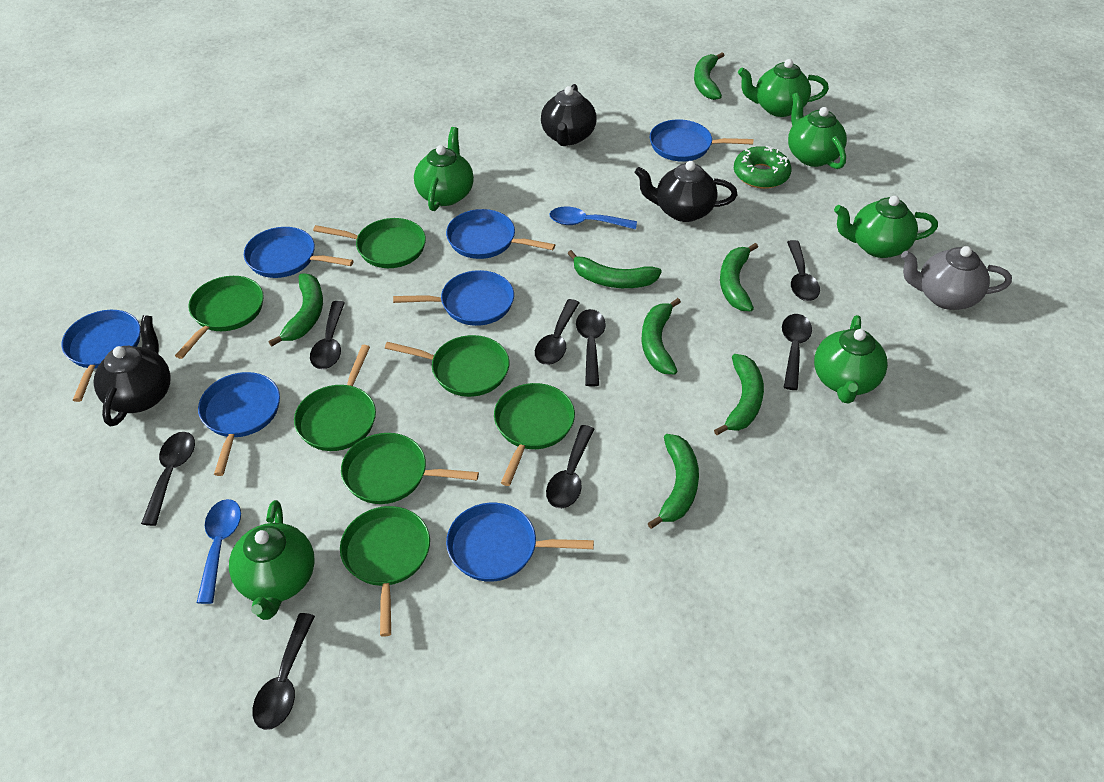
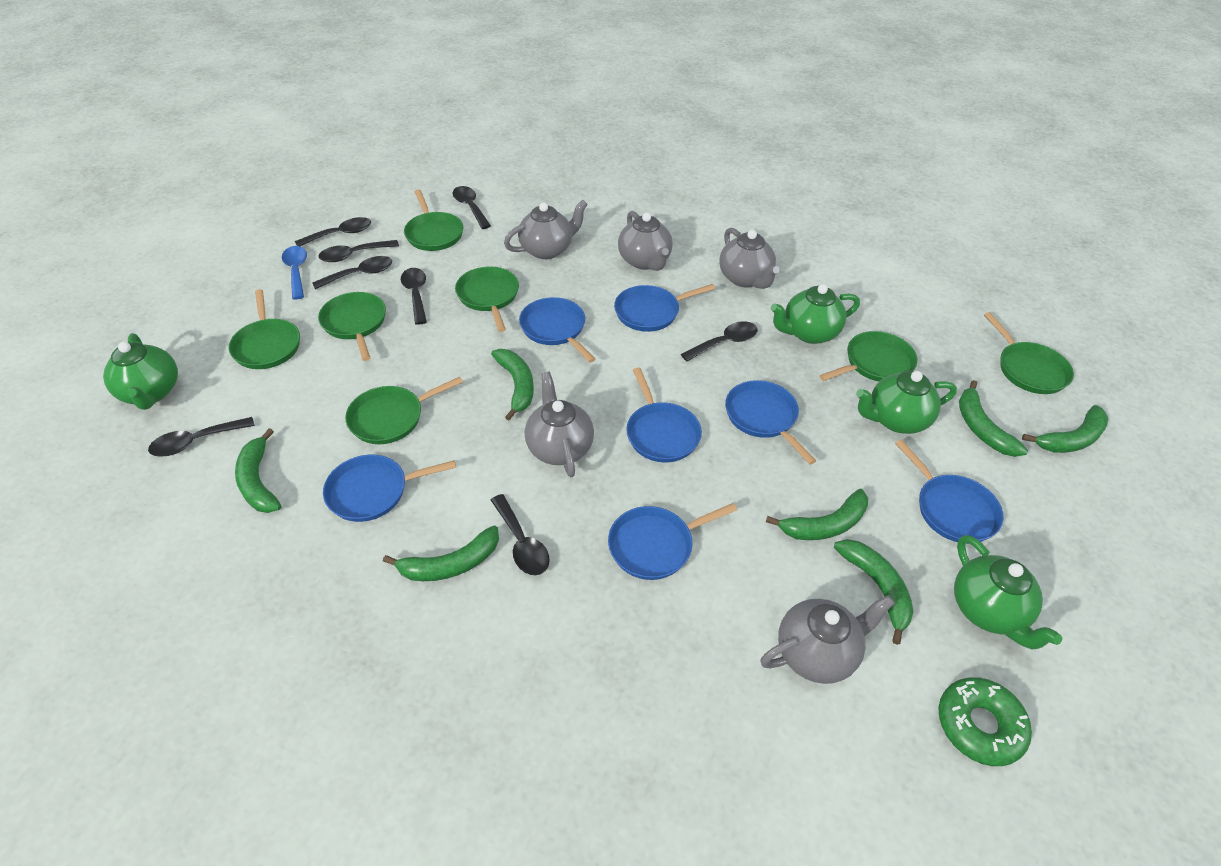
black teapot: 3 -> 0
blue spoon: 2 -> 1
green teapot: 6 -> 4
grey teapot: 1 -> 5

